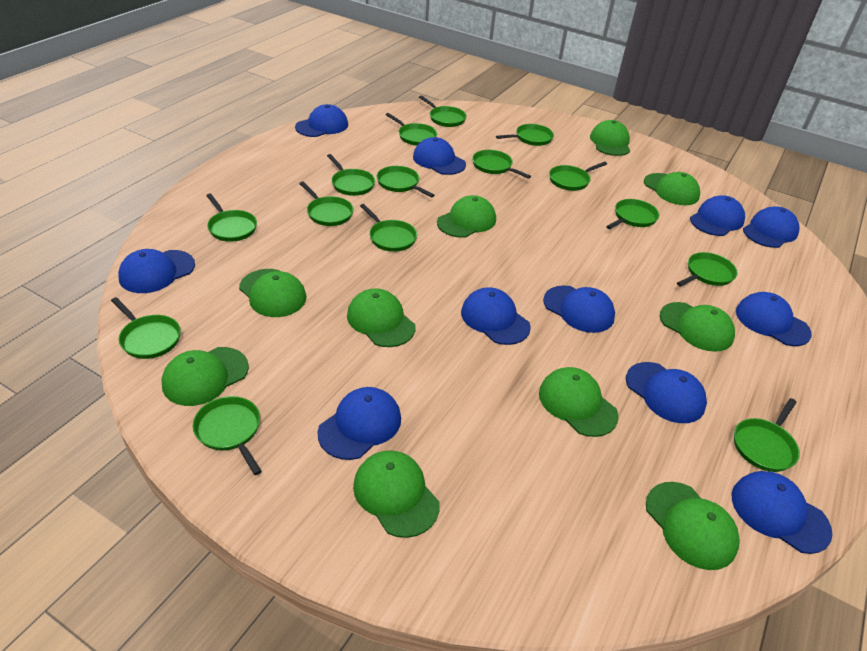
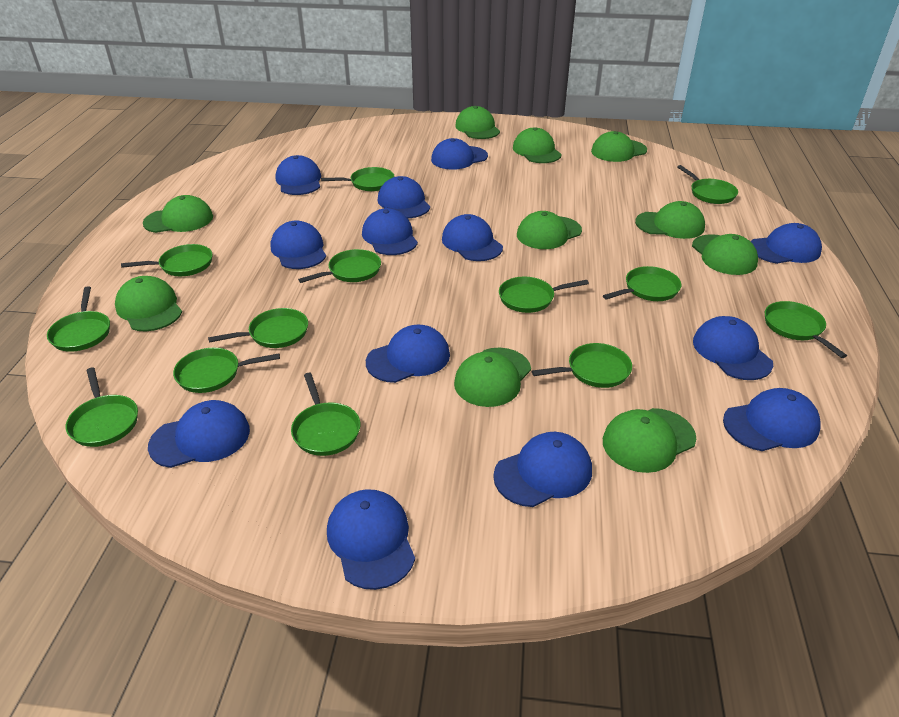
blue cap: 11 -> 13
green pan: 15 -> 13

